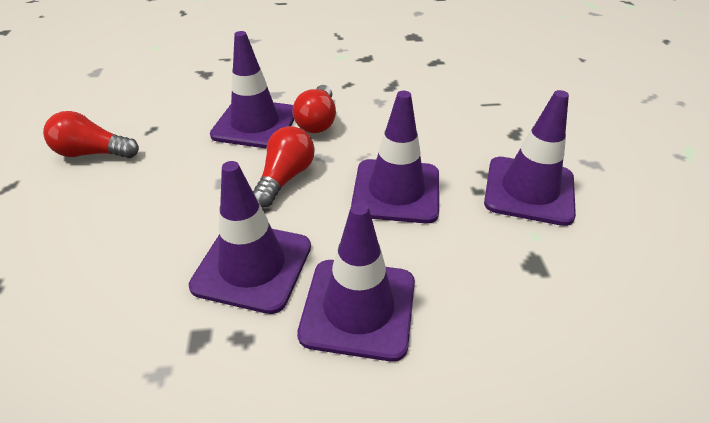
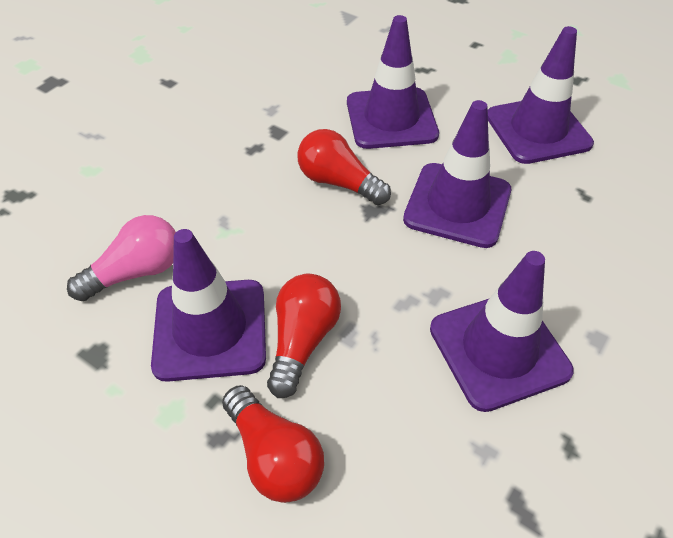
pink light bulb: 0 -> 1

